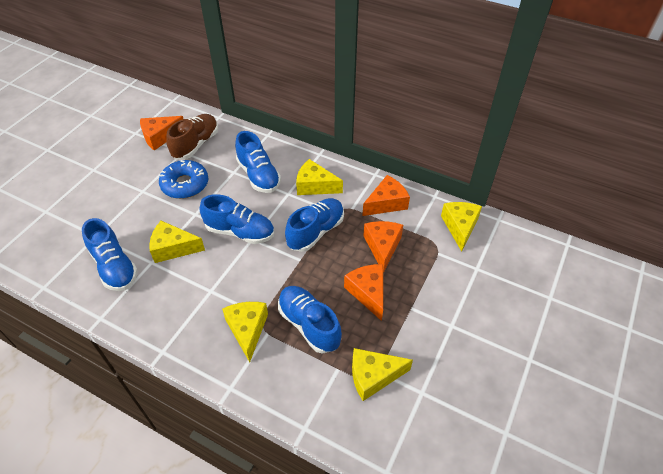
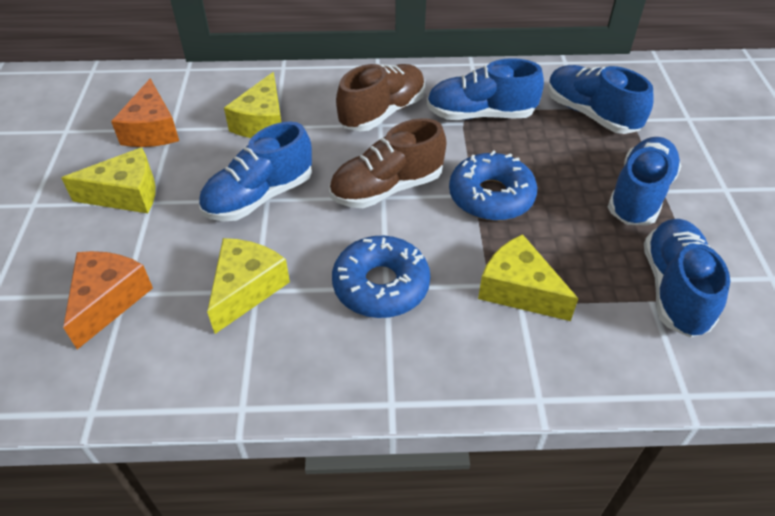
blue donut: 1 -> 2
brown shoe: 1 -> 2
orange cheese: 4 -> 2
yellow cheese: 5 -> 4

